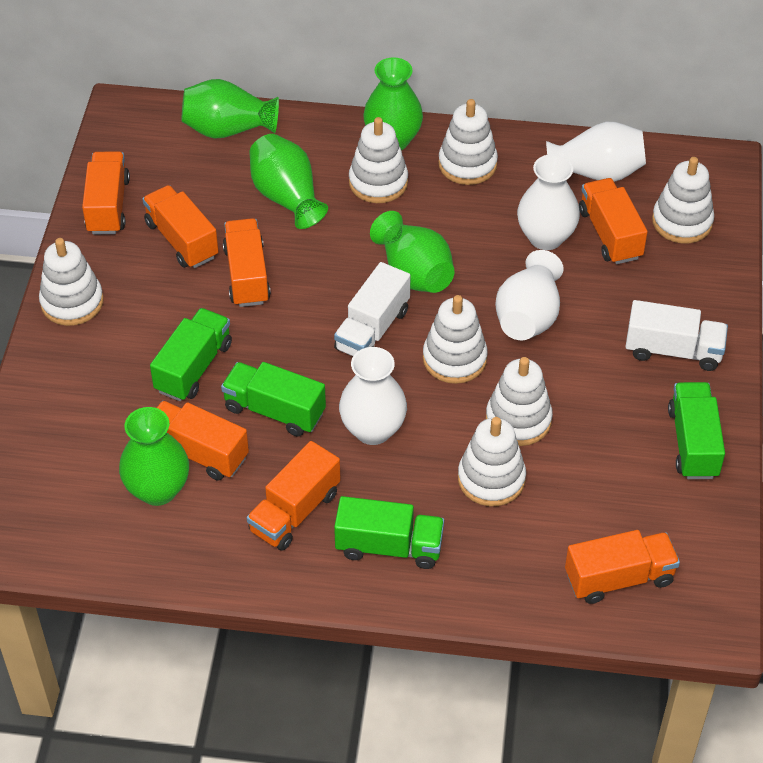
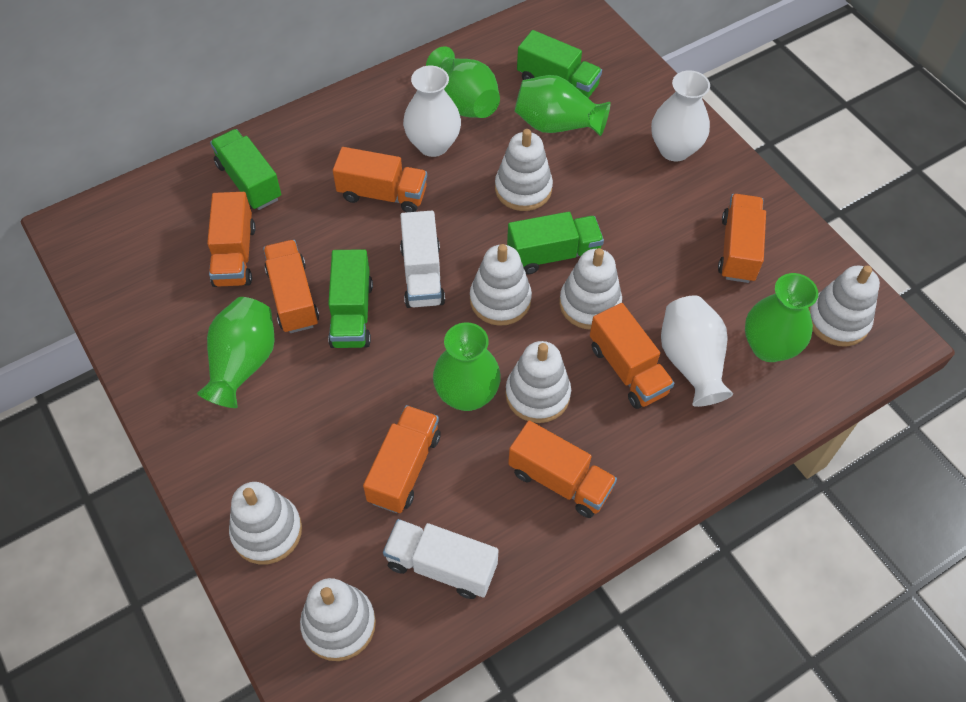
white vase: 4 -> 3

